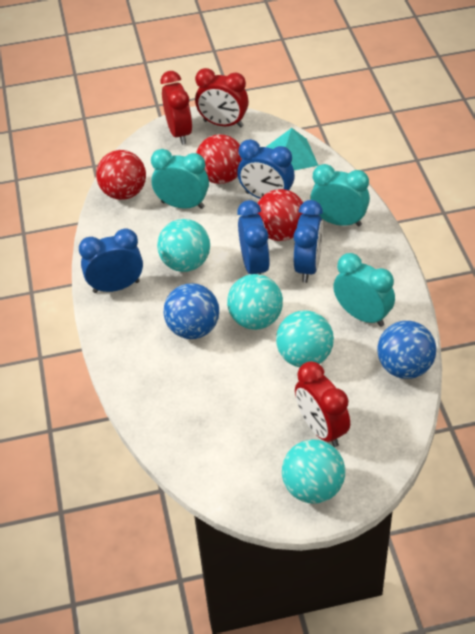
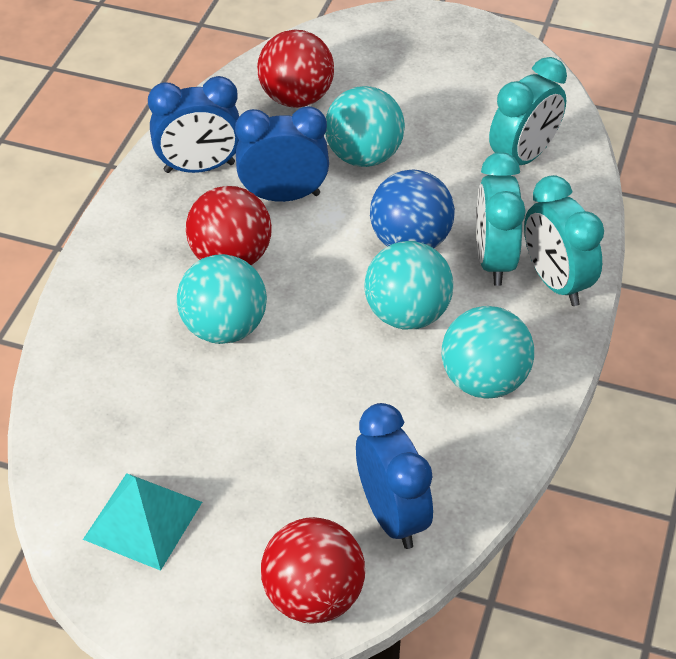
blue ball: 2 -> 1
blue clock: 4 -> 3
red clock: 3 -> 0

